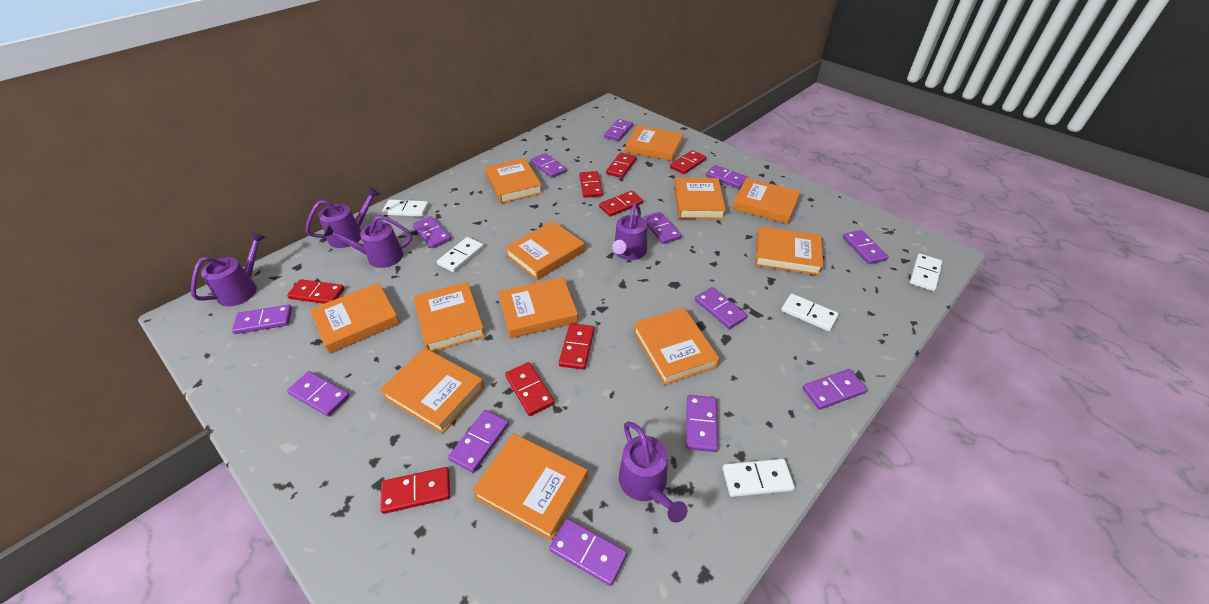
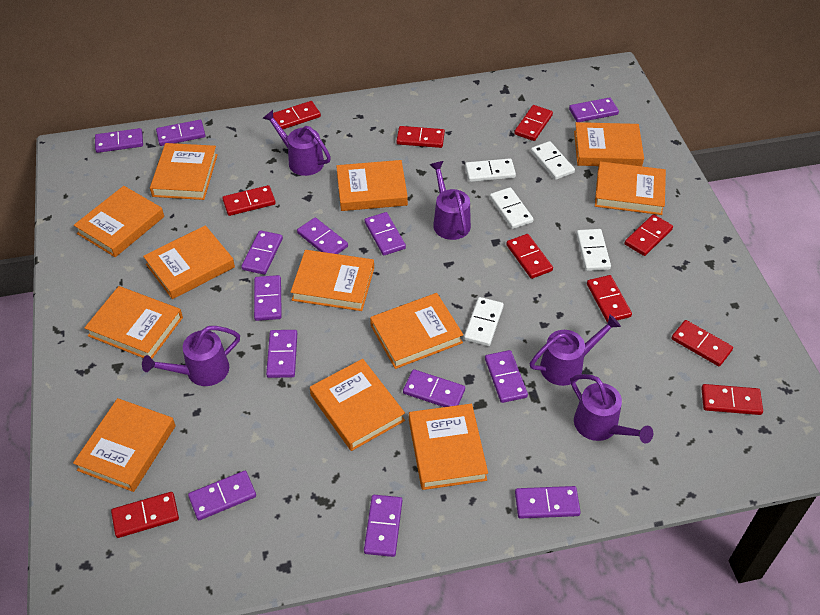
red domino: 8 -> 10

